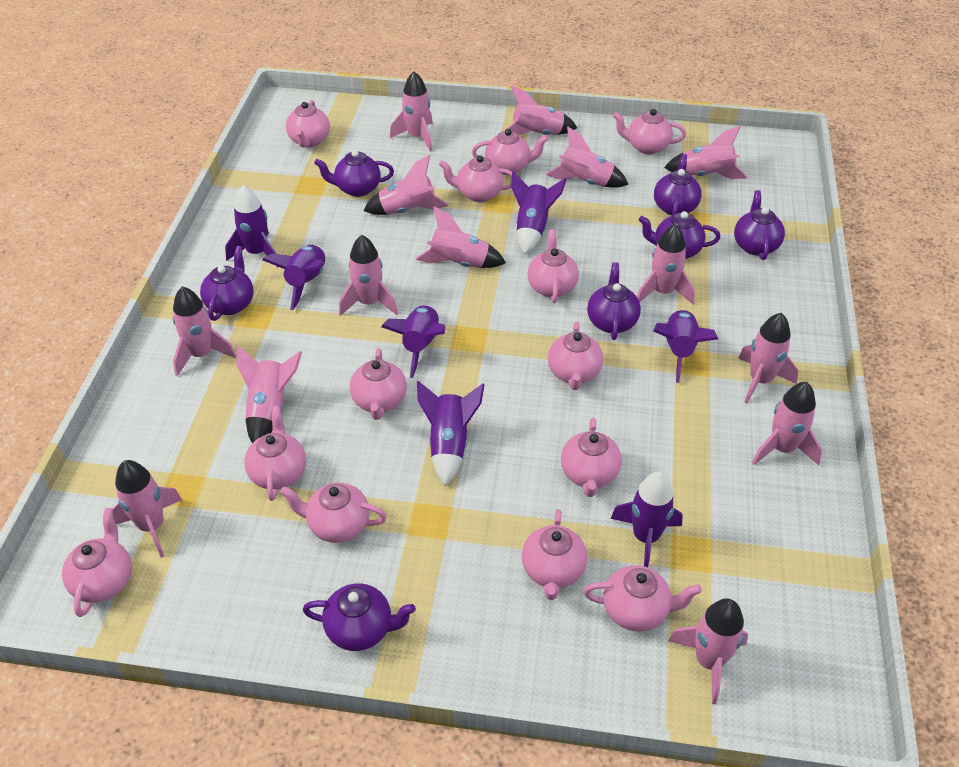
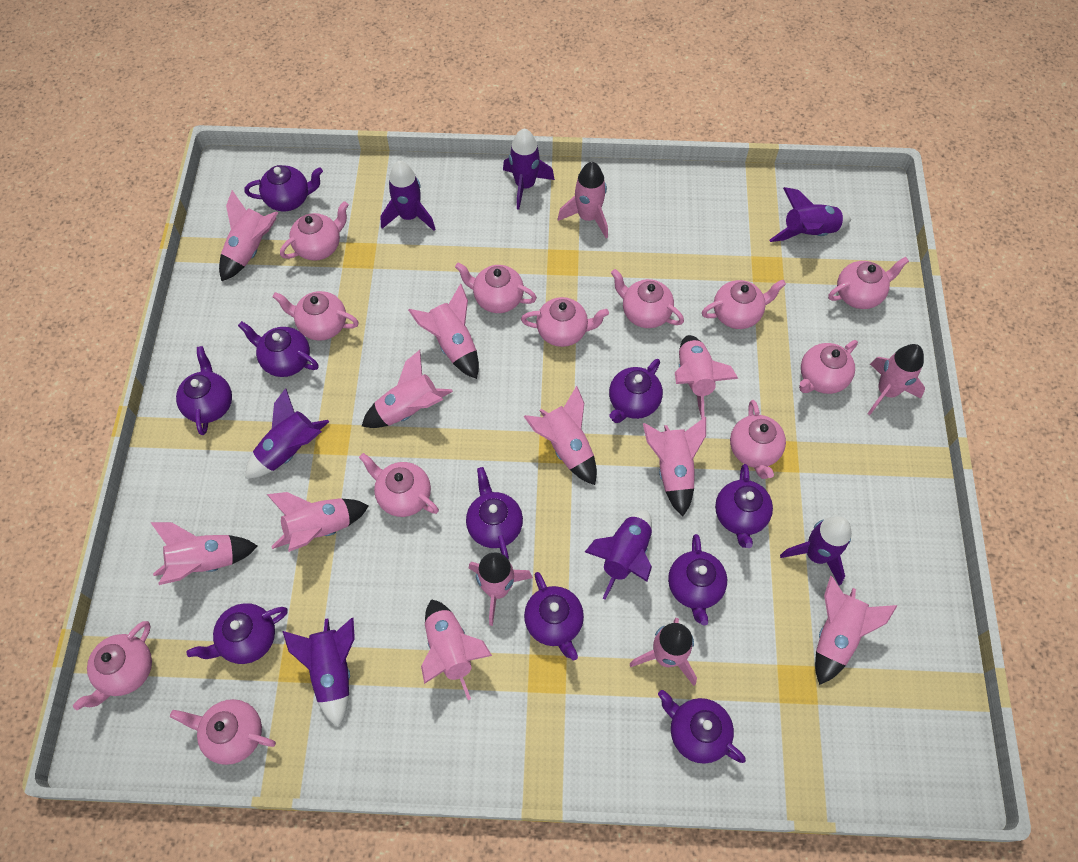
pink teapot: 13 -> 12
purple teapot: 7 -> 10

